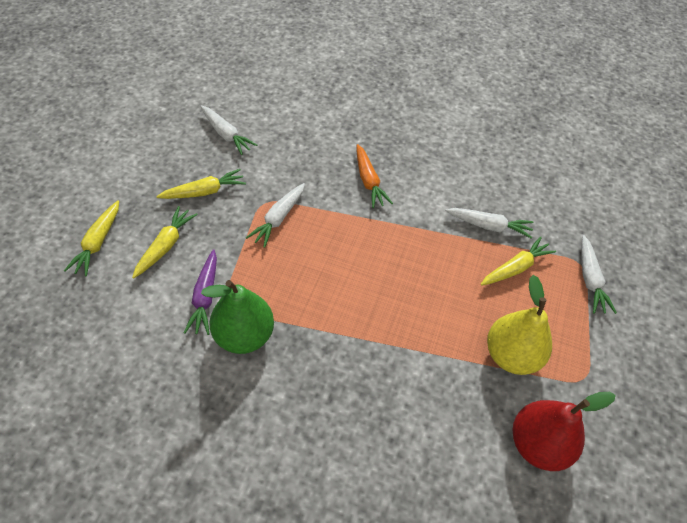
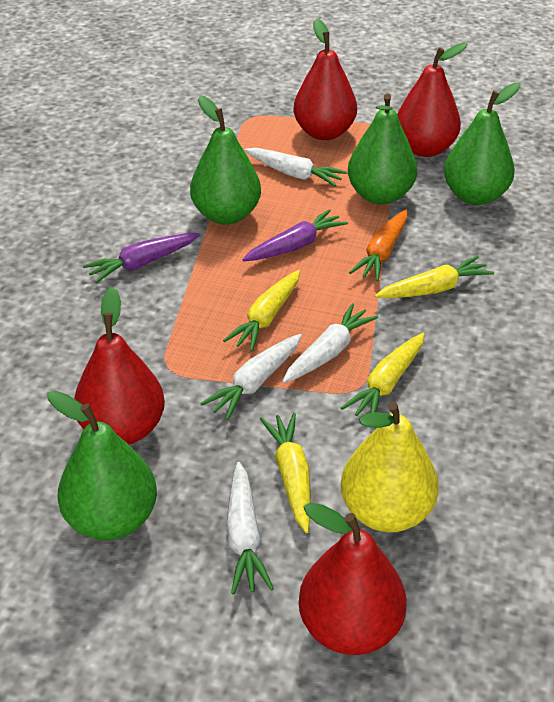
green pear: 1 -> 4
purple carrot: 1 -> 2
red pear: 1 -> 4

